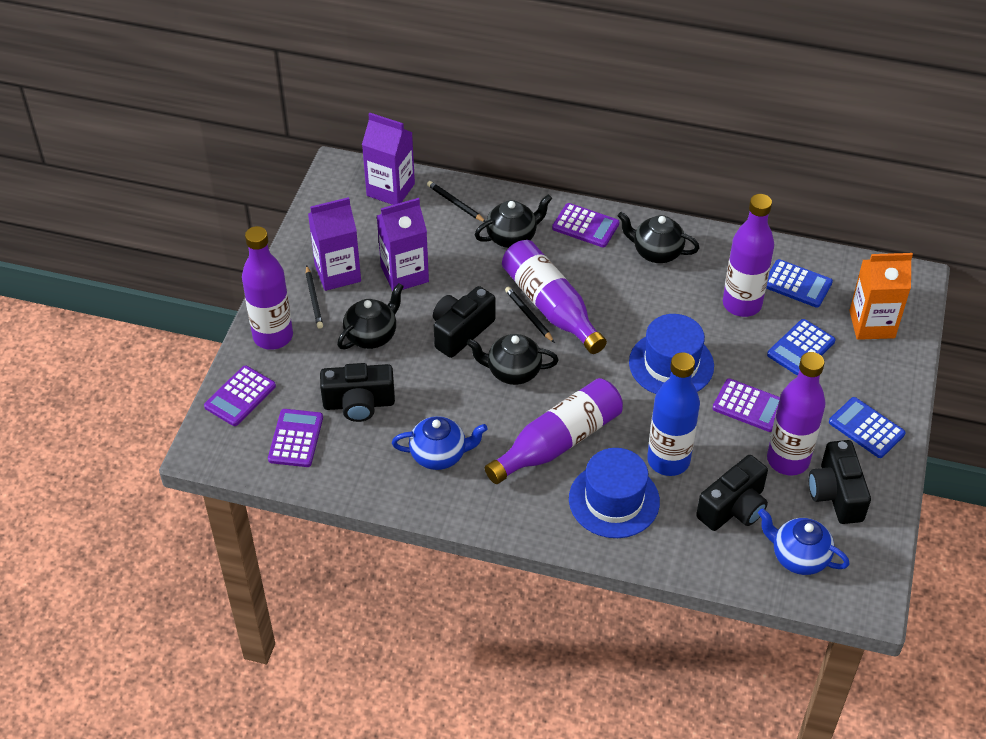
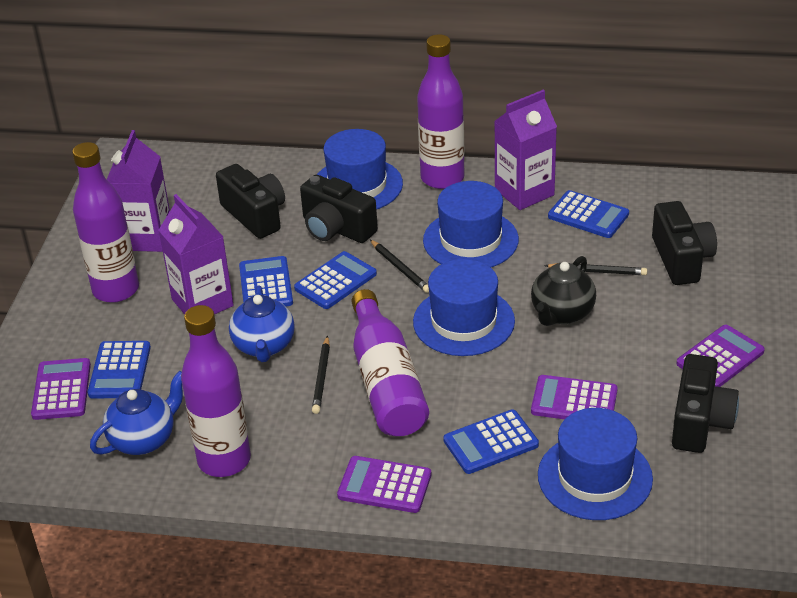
black teapot: 4 -> 1
blue bottle: 1 -> 0
blue calculator: 3 -> 5
blue hat: 2 -> 4
orange carton: 1 -> 0
purple bottle: 5 -> 4

